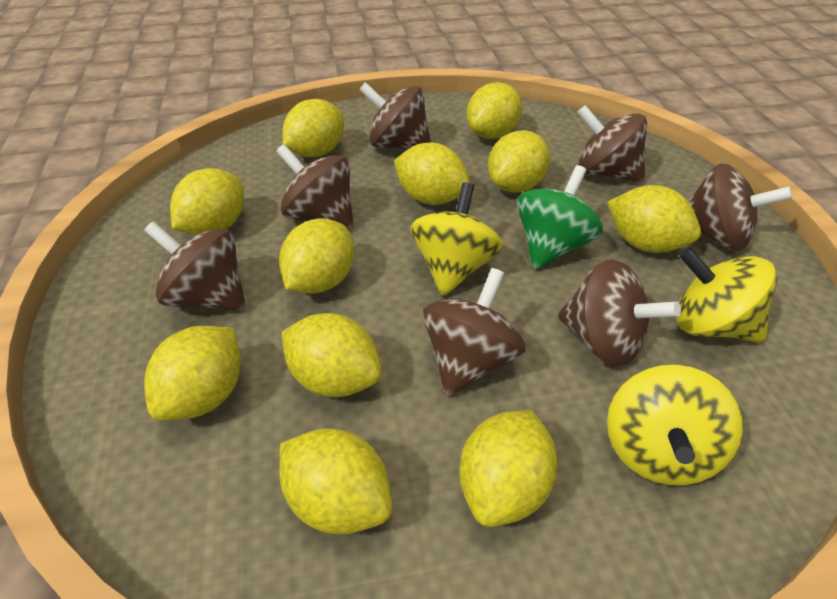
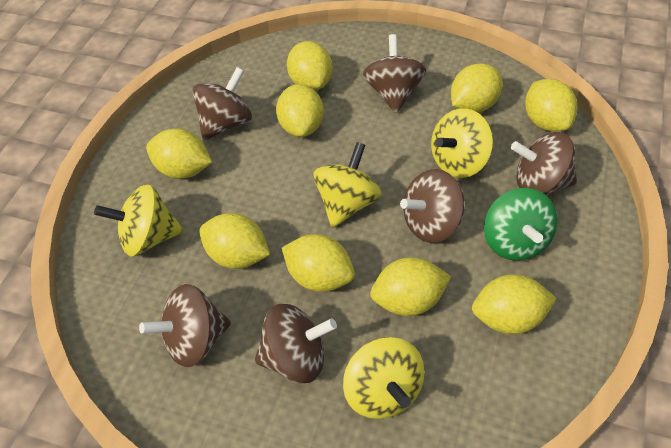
brown spinning top: 7 -> 6
yellow lemon: 11 -> 9
yellow spinning top: 3 -> 4

